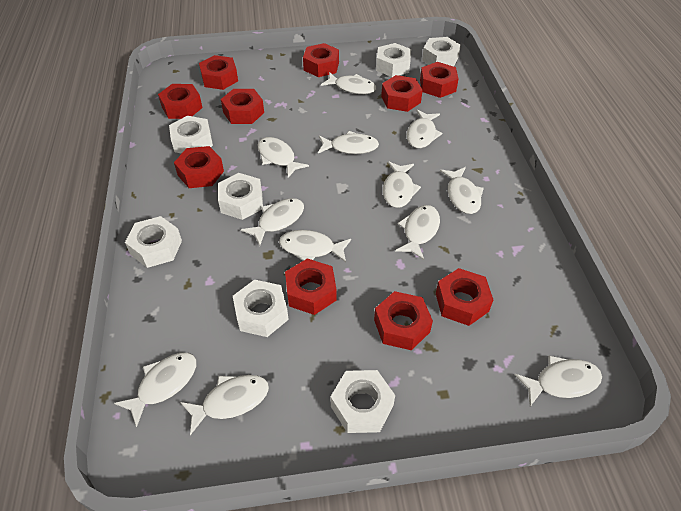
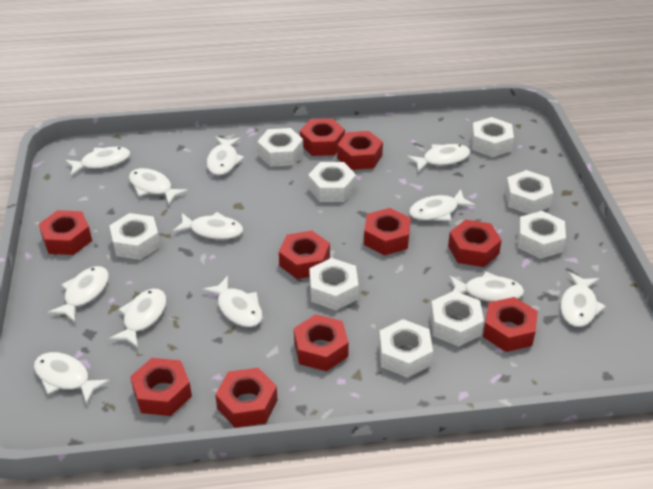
white nut: 7 -> 9

